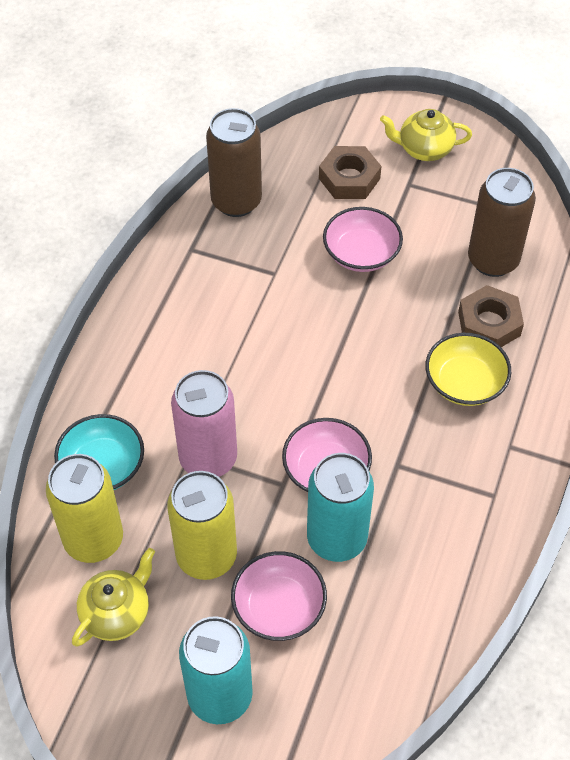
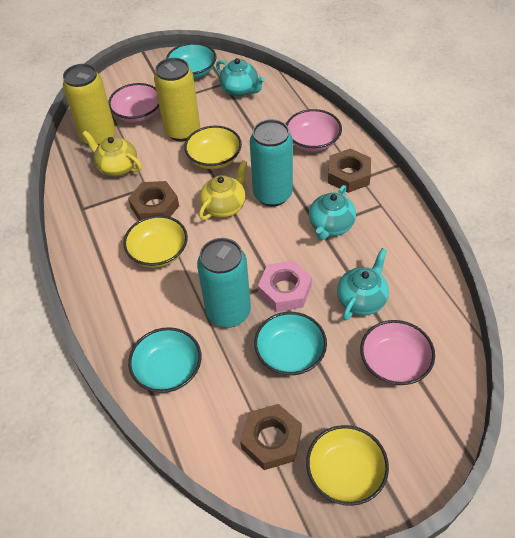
brown can: 2 -> 0
brown nut: 2 -> 3
pink can: 1 -> 0
pink nut: 0 -> 1
turquoise bowl: 1 -> 3
turquoise teapot: 0 -> 3
yellow bowl: 1 -> 3

